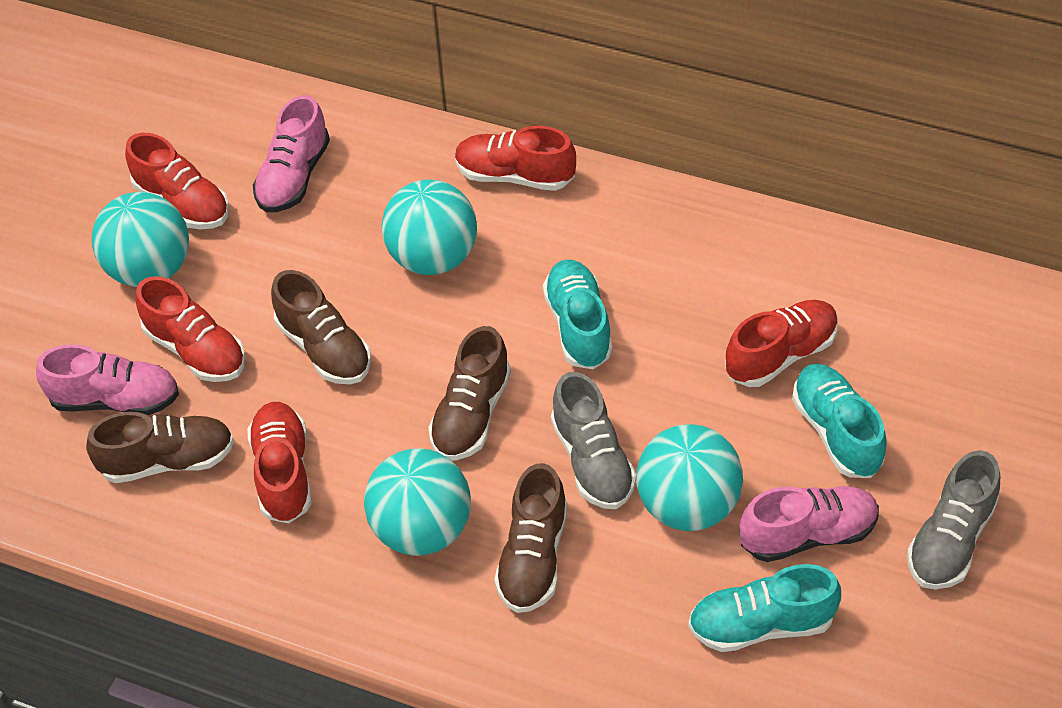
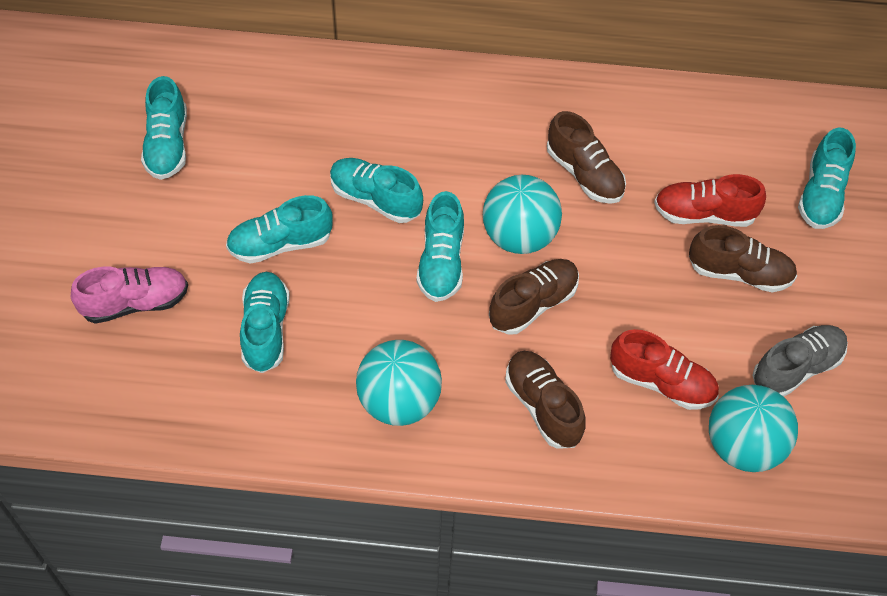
grey shoe: 2 -> 1
pink shoe: 3 -> 1
red shoe: 5 -> 2
turquoise ball: 4 -> 3
turquoise shoe: 3 -> 6

